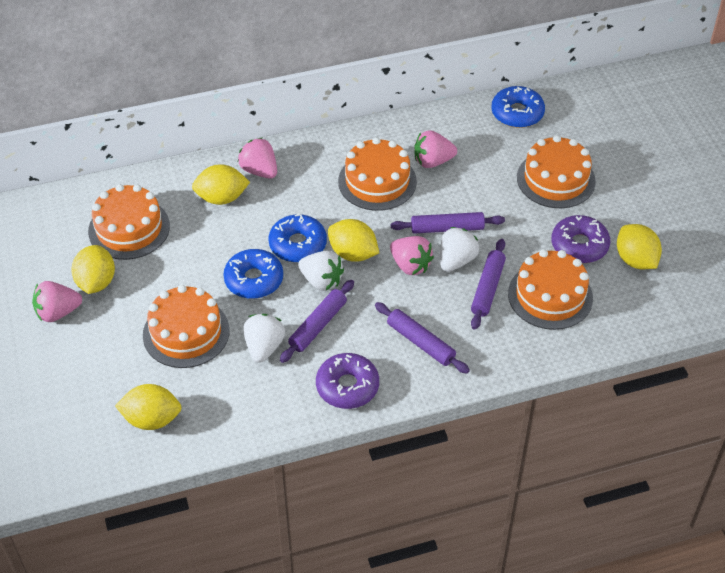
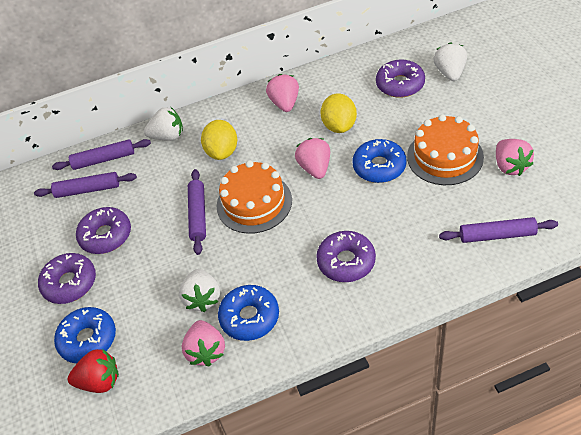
orange cake: 5 -> 2
purple donut: 2 -> 4
red strawberry: 0 -> 1
yellow lemon: 5 -> 2

